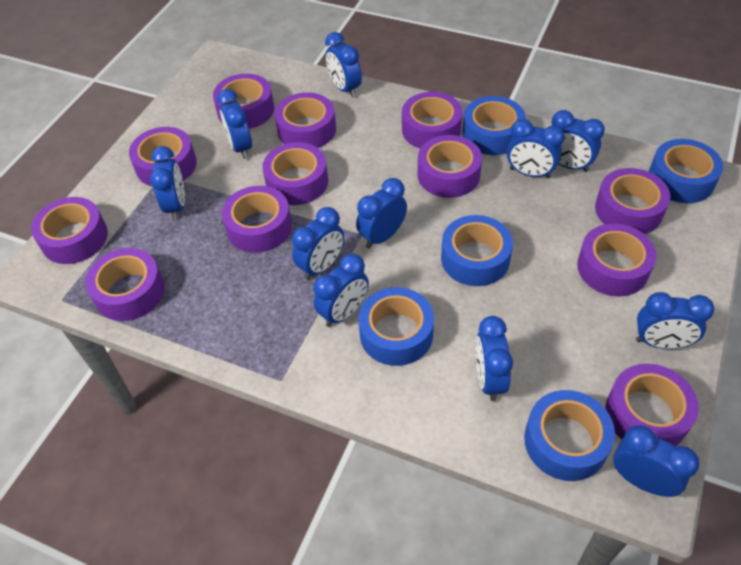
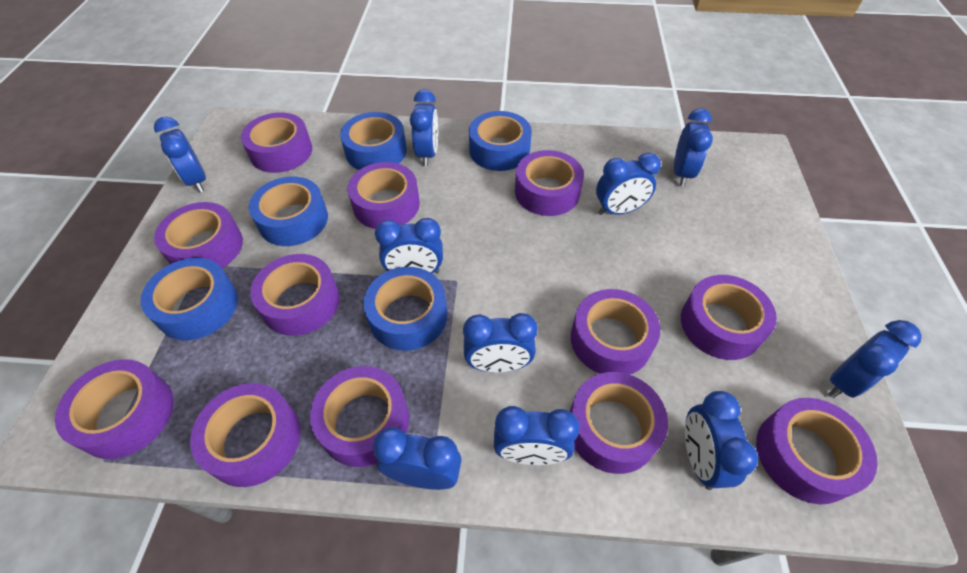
blue clock: 11 -> 10

